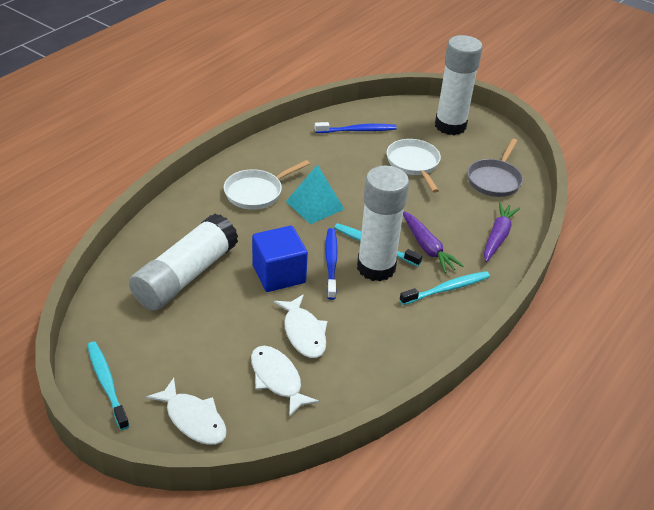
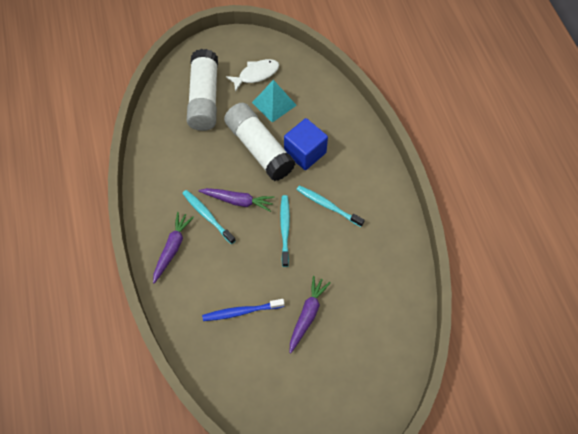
blue toothbrush: 2 -> 1
grey pan: 1 -> 0
purple carrot: 2 -> 3
white fish: 3 -> 1
white glue stick: 3 -> 2
white pan: 2 -> 0

